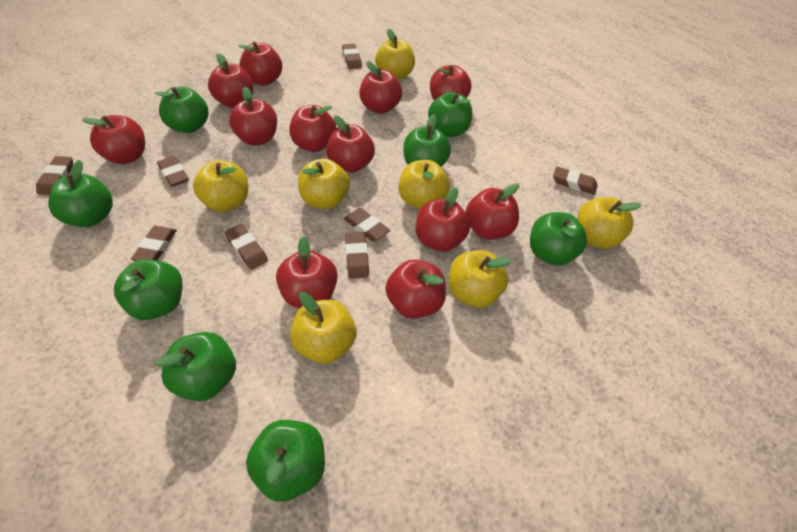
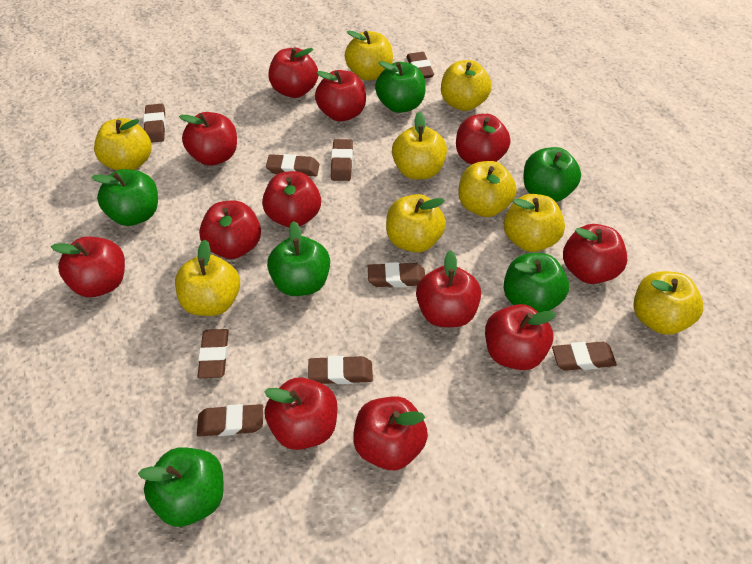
brown eraser: 8 -> 9
green apple: 8 -> 6
yellow apple: 7 -> 9

